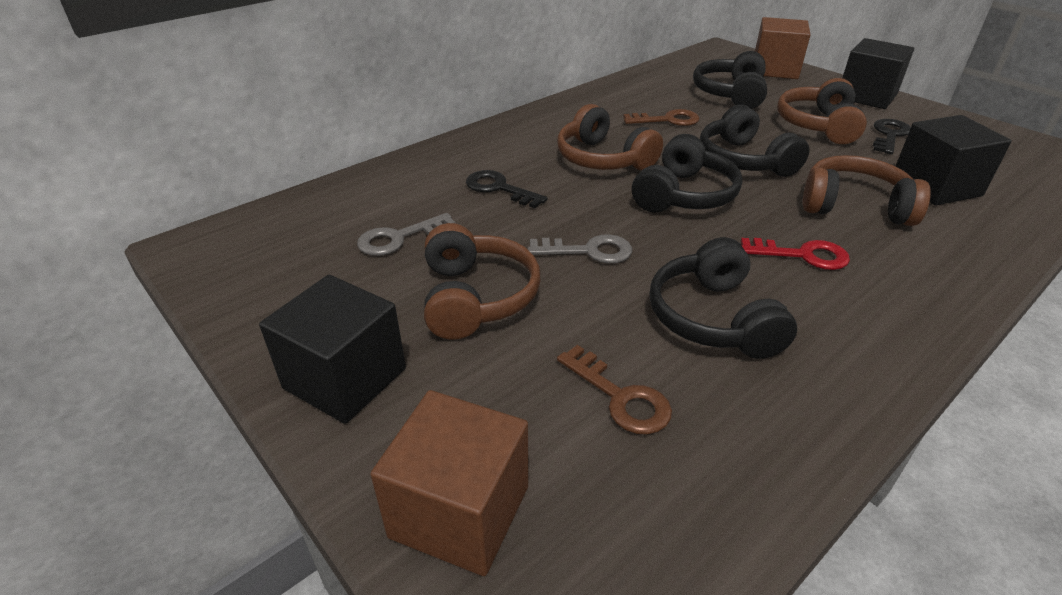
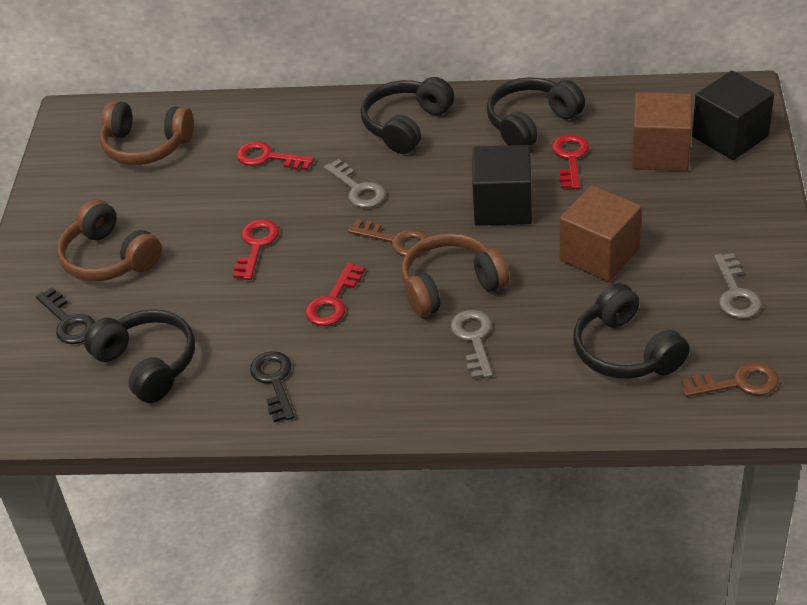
black cube: 3 -> 2
brown headphones: 4 -> 3
grey key: 2 -> 3
red key: 1 -> 4

